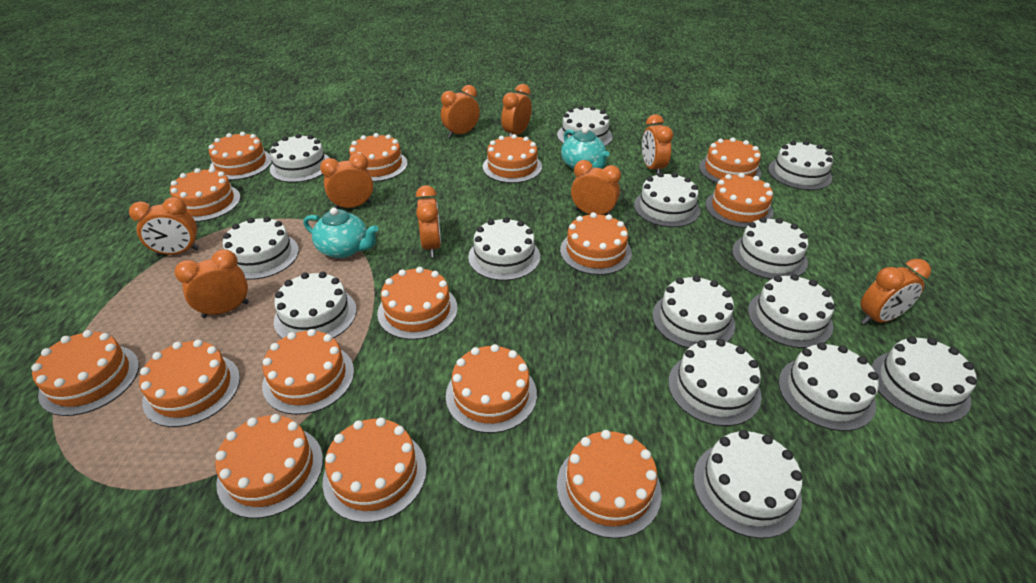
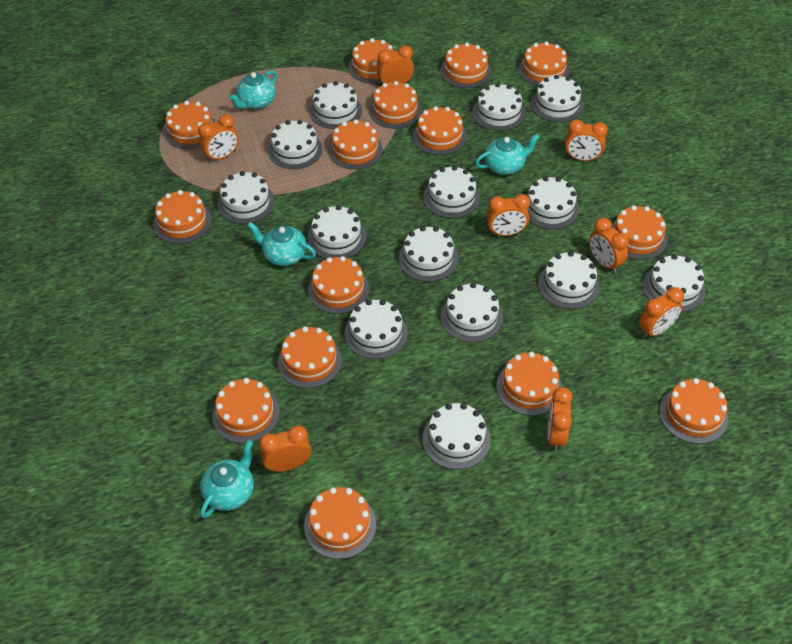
orange clock: 9 -> 8
turquoise teapot: 2 -> 4

